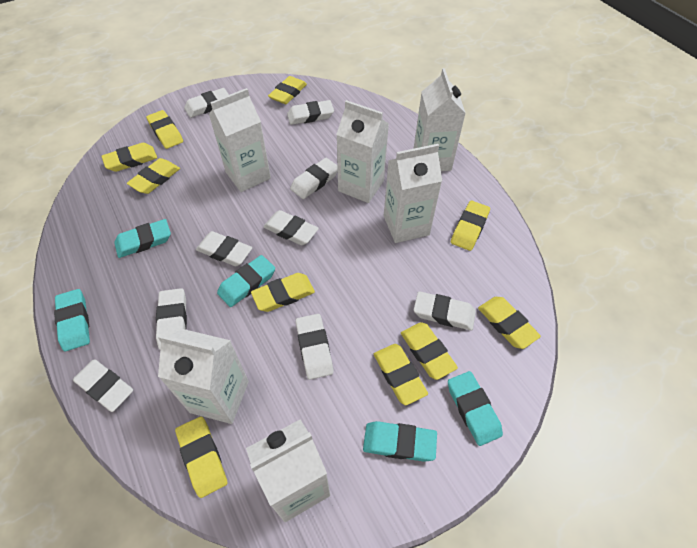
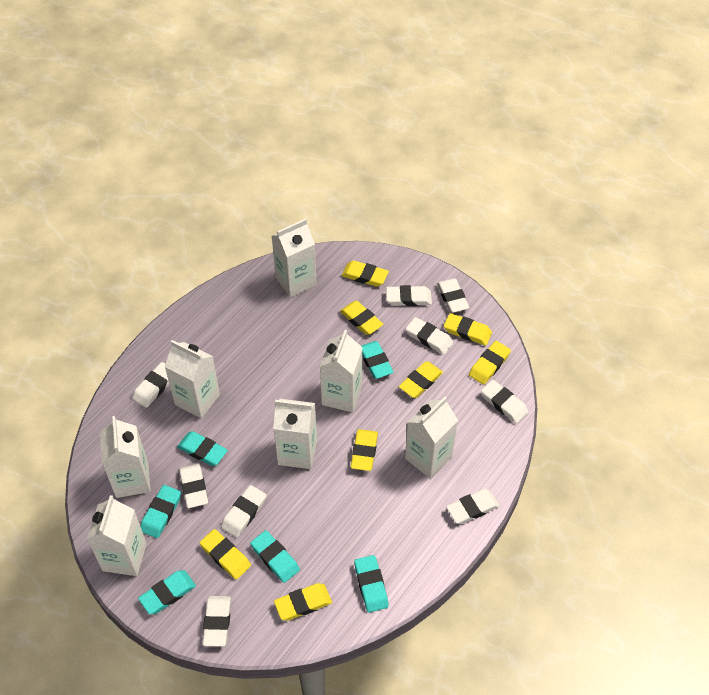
turquoise eraser: 5 -> 6
white carton: 6 -> 7
yellow eraser: 10 -> 8

